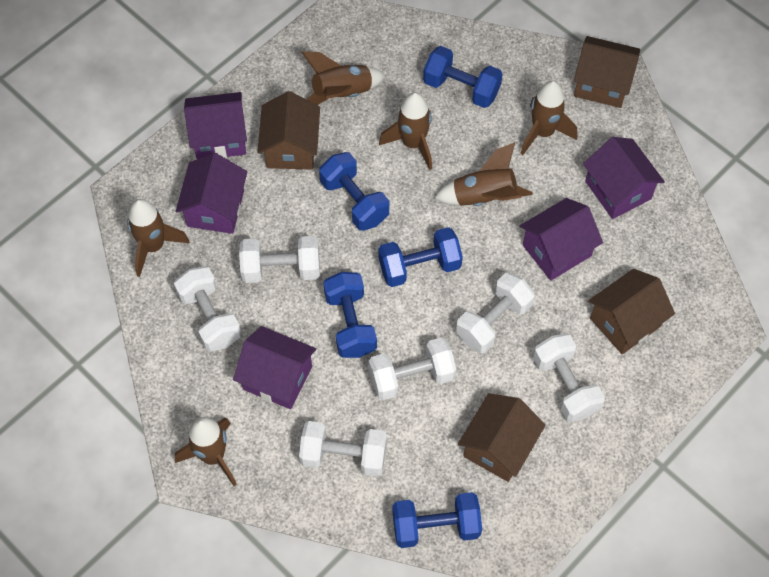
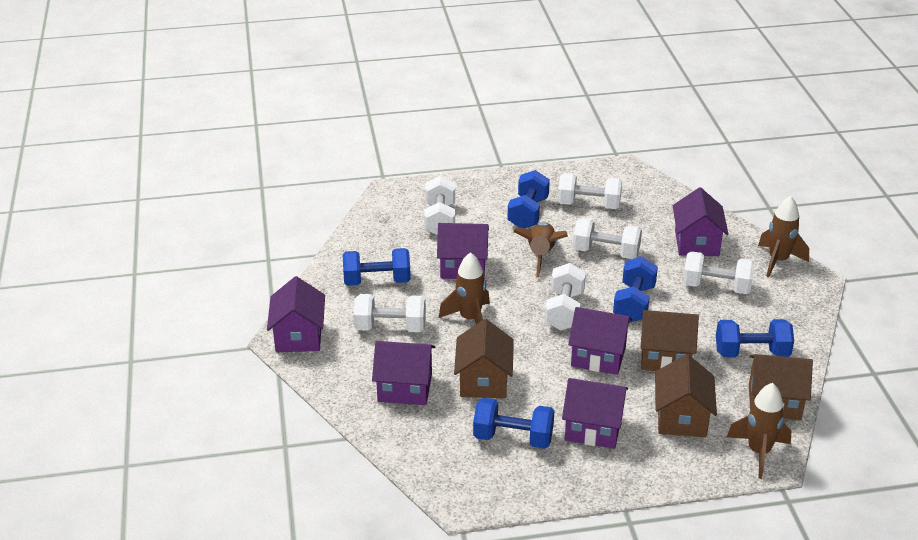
brown rocket: 6 -> 4
purple house: 5 -> 6

